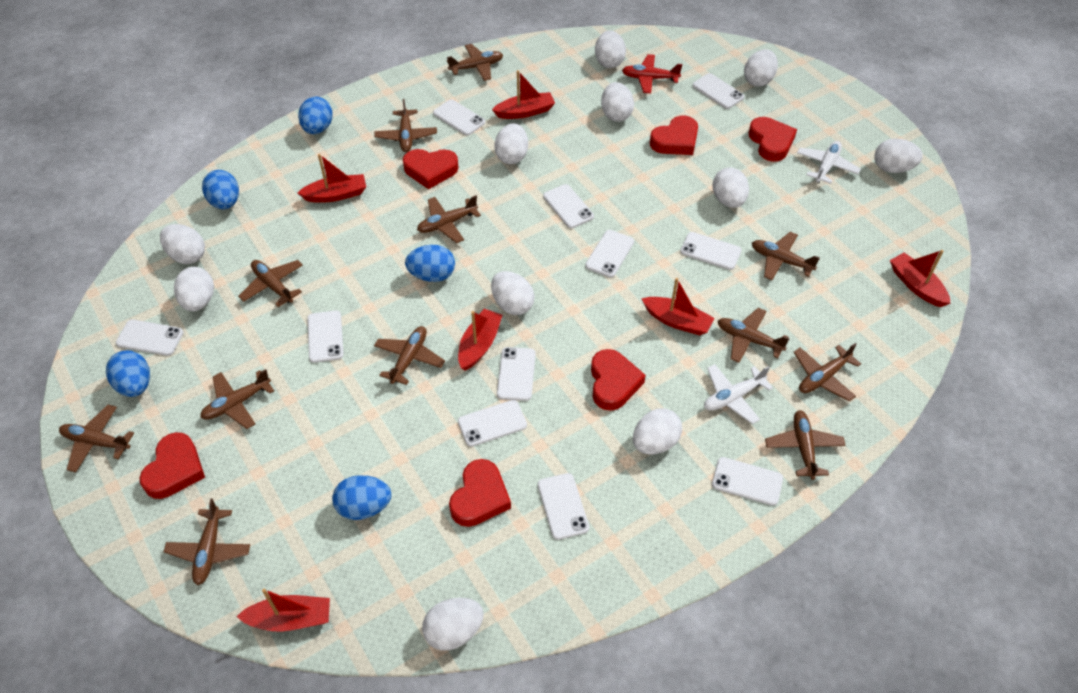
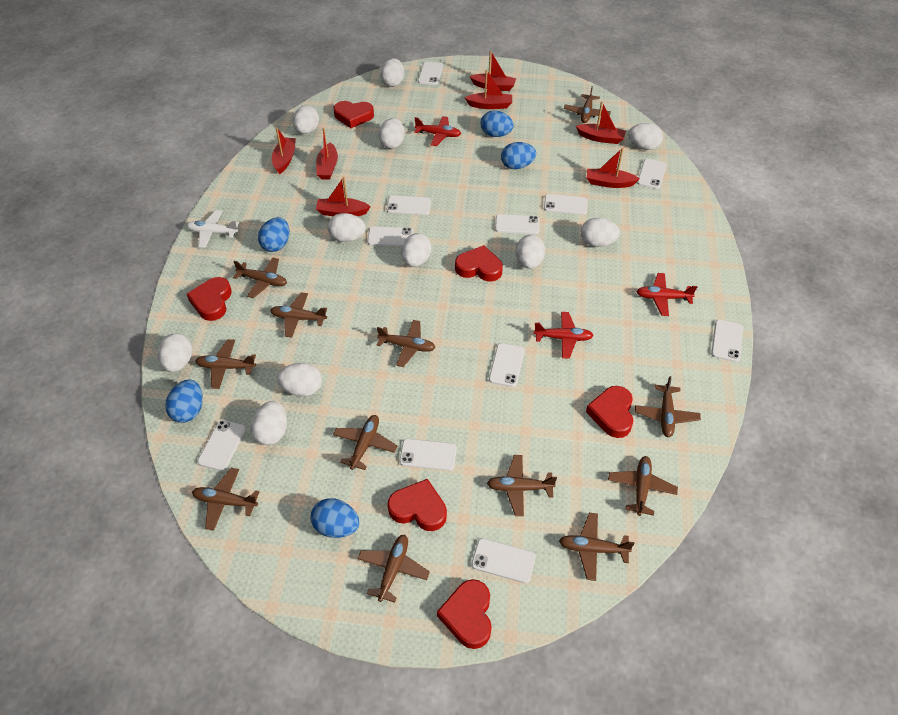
red boat: 6 -> 7
red plane: 1 -> 3
white plane: 2 -> 1

